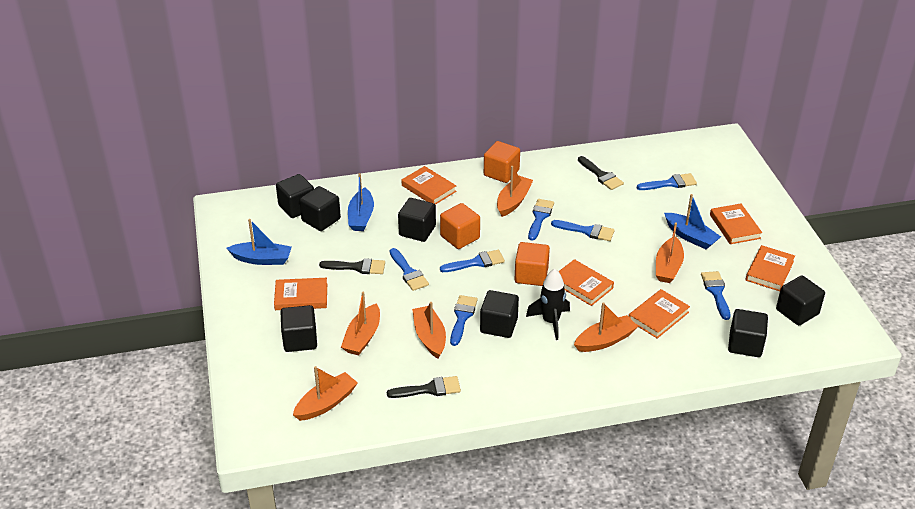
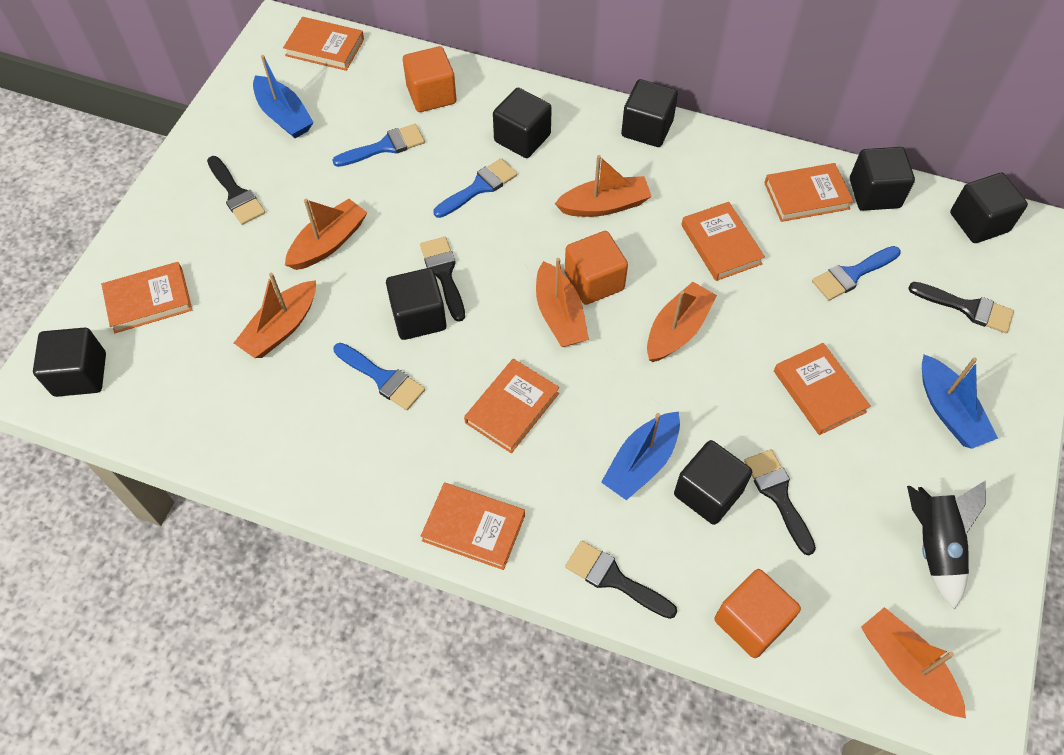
black brush: 3 -> 5
blue brush: 7 -> 4
orange book: 6 -> 7

